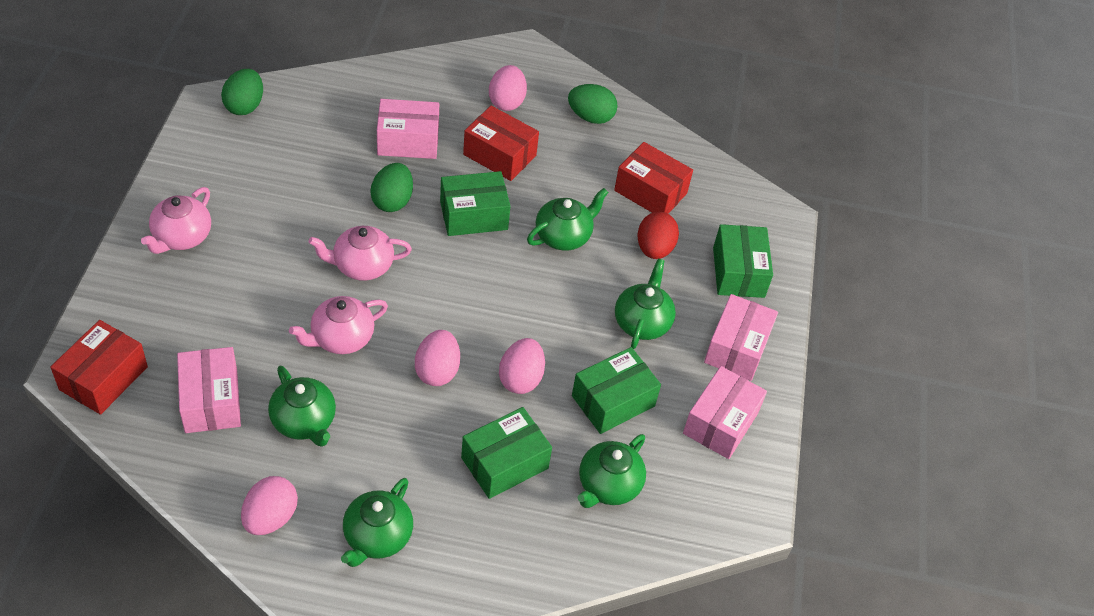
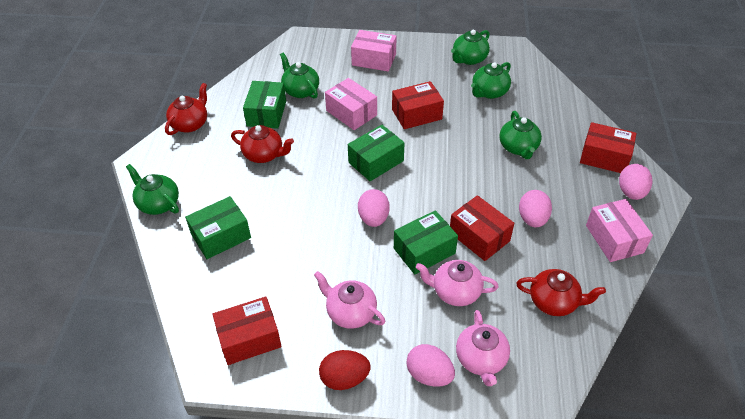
green egg: 3 -> 0
pink box: 4 -> 3
red box: 3 -> 4
red teapot: 0 -> 3

